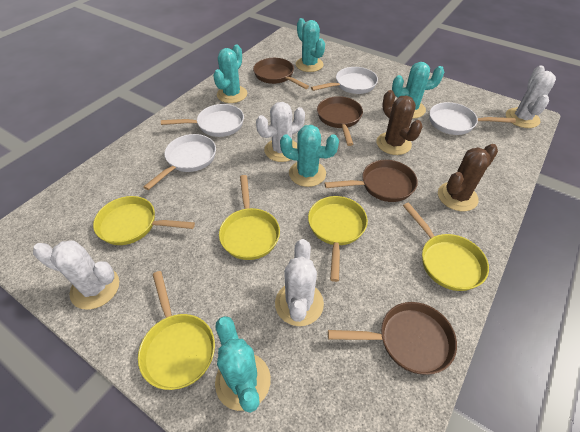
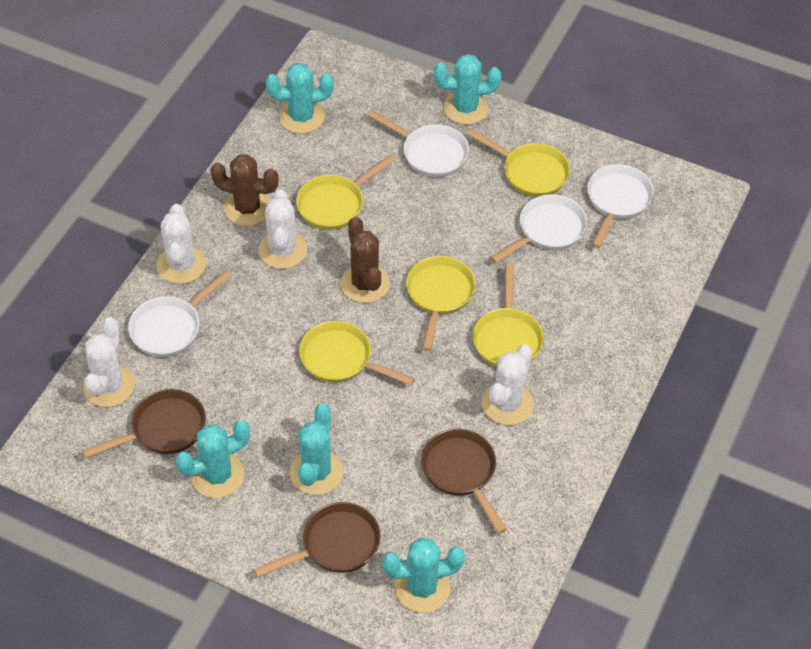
brown pan: 4 -> 3

